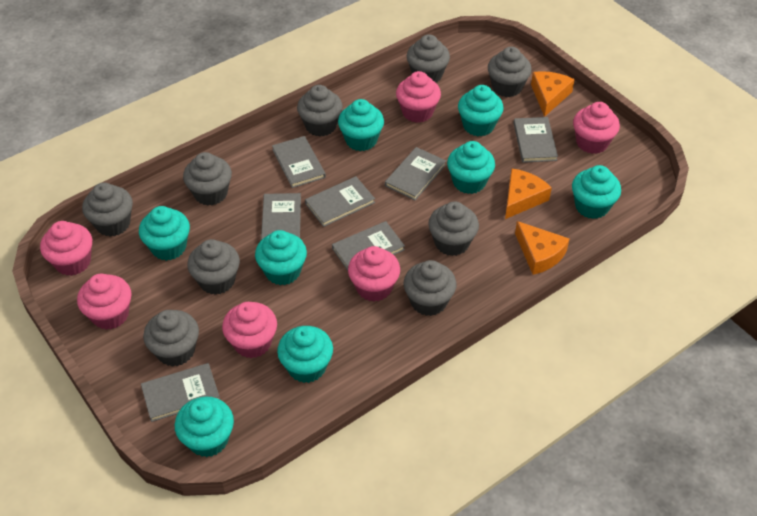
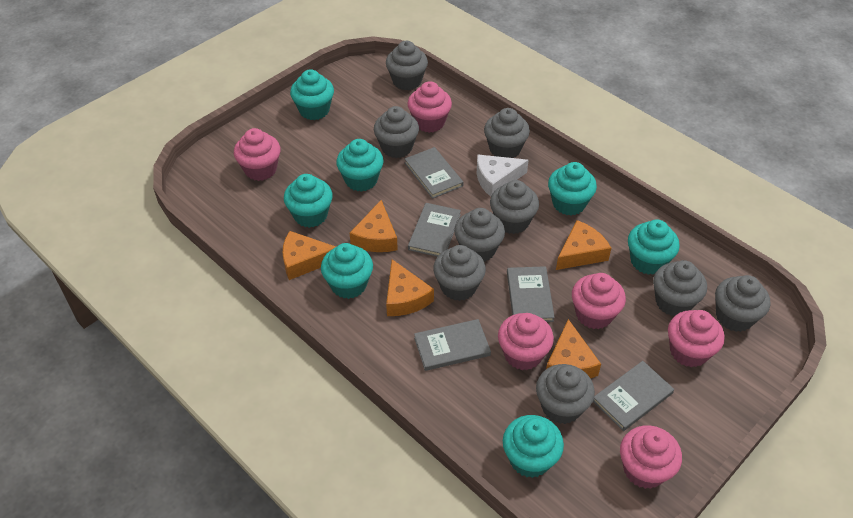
grey book: 7 -> 5
orange cheese: 3 -> 5
turquoise cupcake: 8 -> 7
white cheese: 0 -> 1

